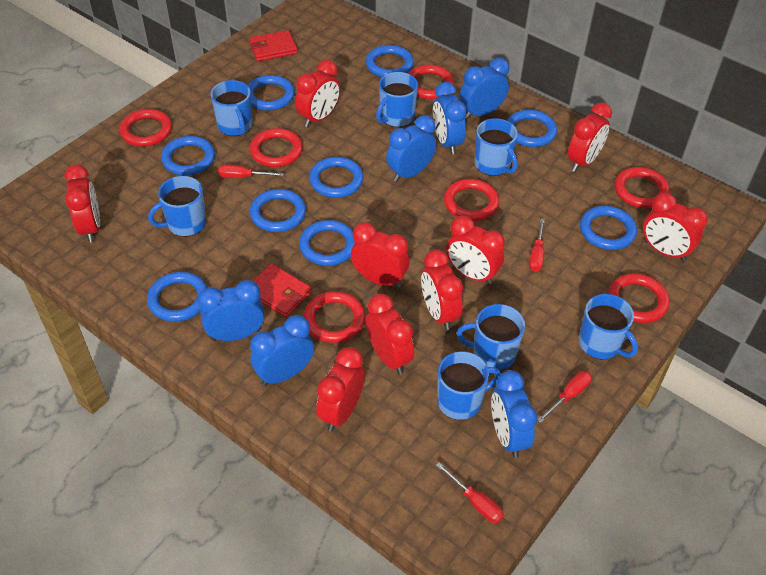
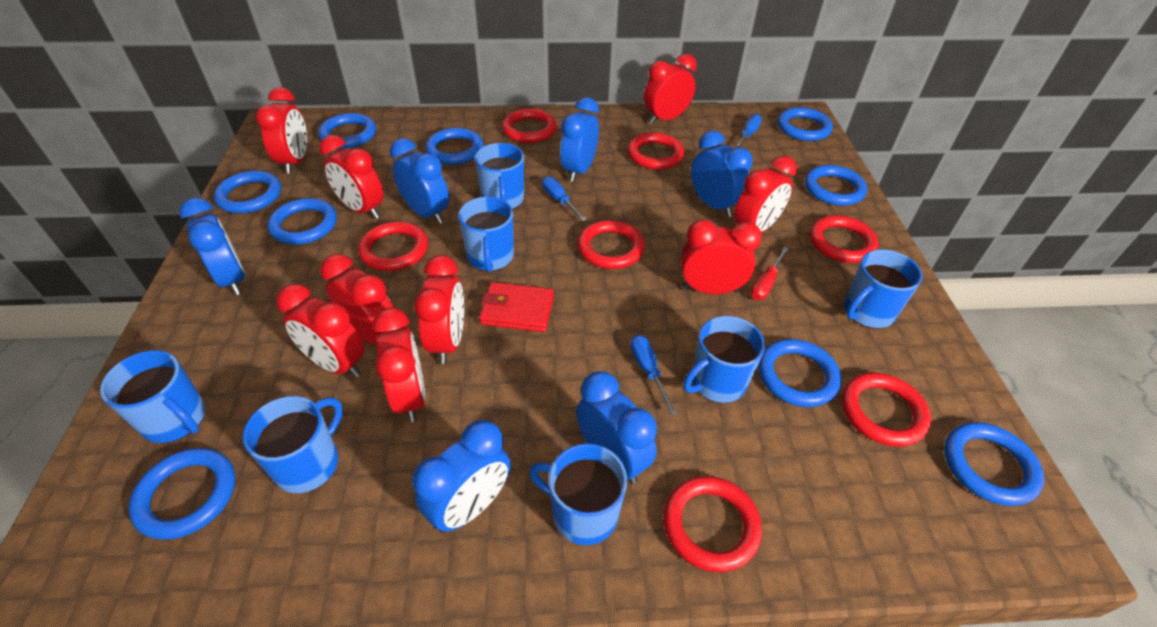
blue screwdriver: 0 -> 3
red screwdriver: 4 -> 1
red wallet: 2 -> 1

